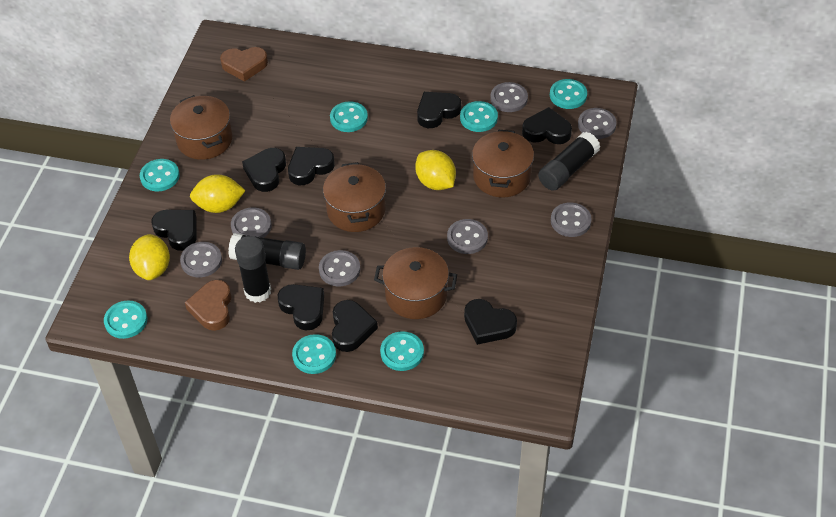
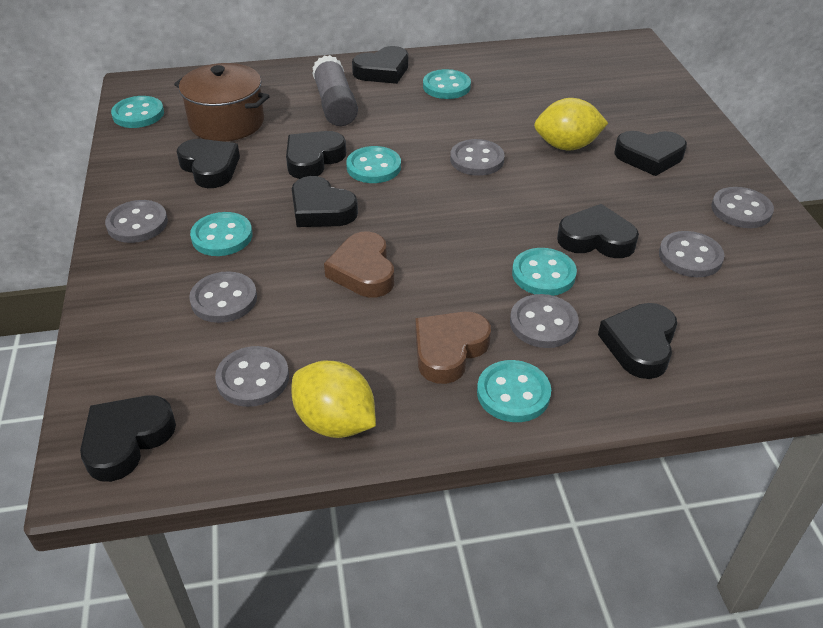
black glue stick: 3 -> 0
brown pot: 4 -> 1
grey glue stick: 0 -> 1
turquoise button: 7 -> 6
yellow lemon: 3 -> 2

